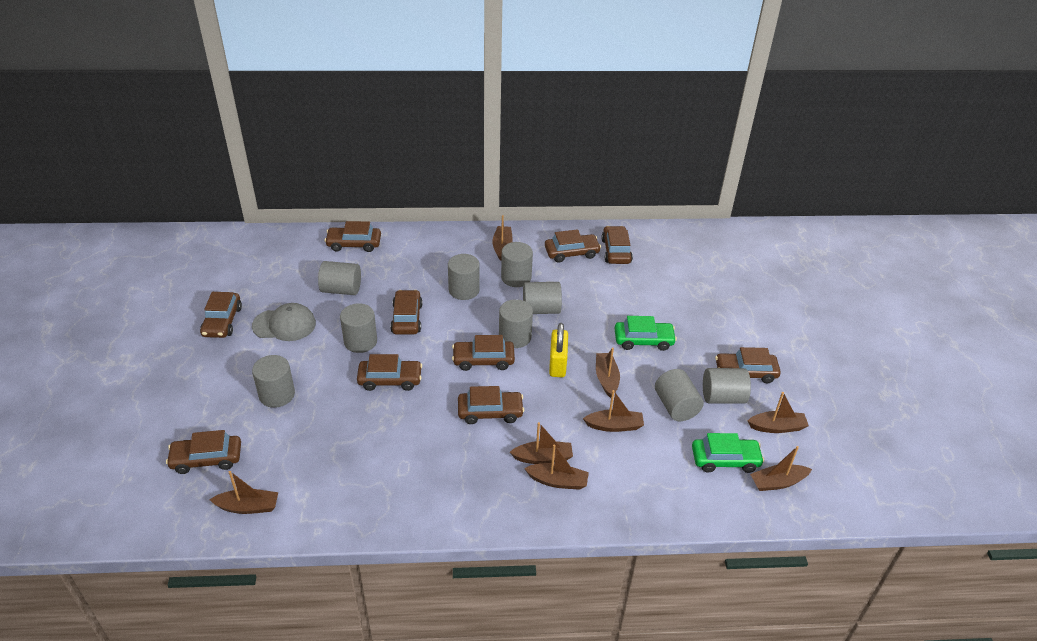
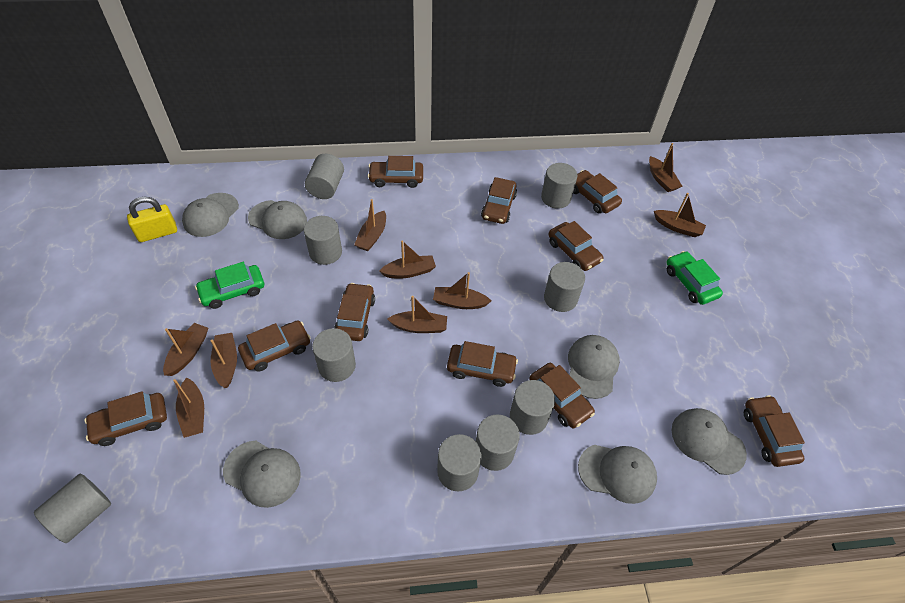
brown boat: 8 -> 9
grey cap: 1 -> 6

